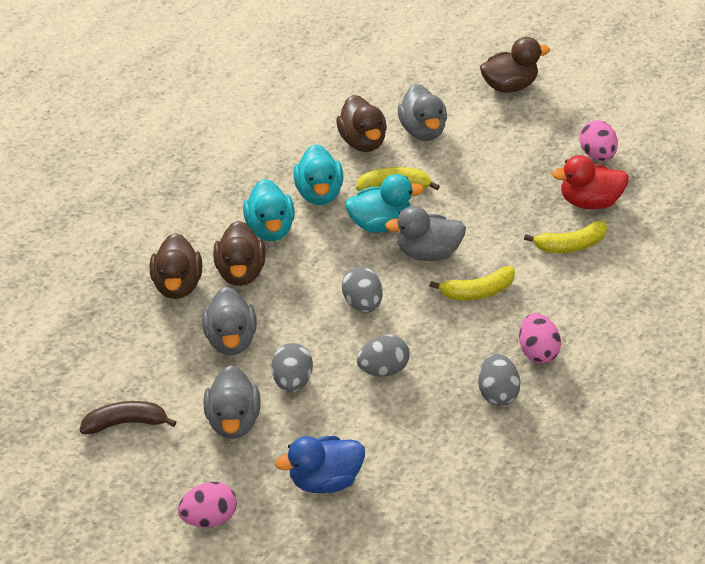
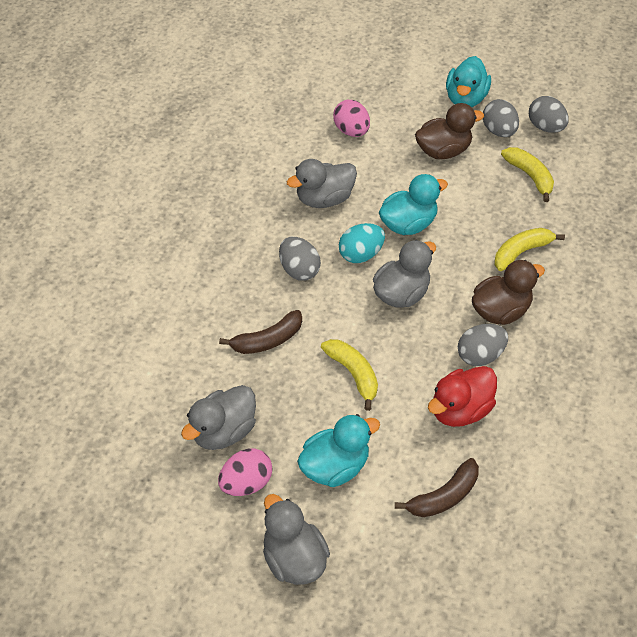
blue duck: 1 -> 0
brown banana: 1 -> 2
brown duck: 4 -> 2
pink egg: 3 -> 2
turquoise egg: 0 -> 1

